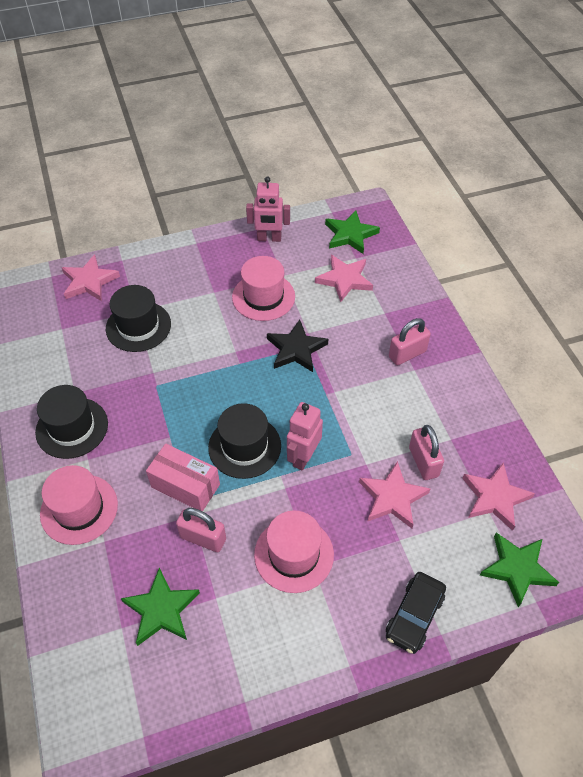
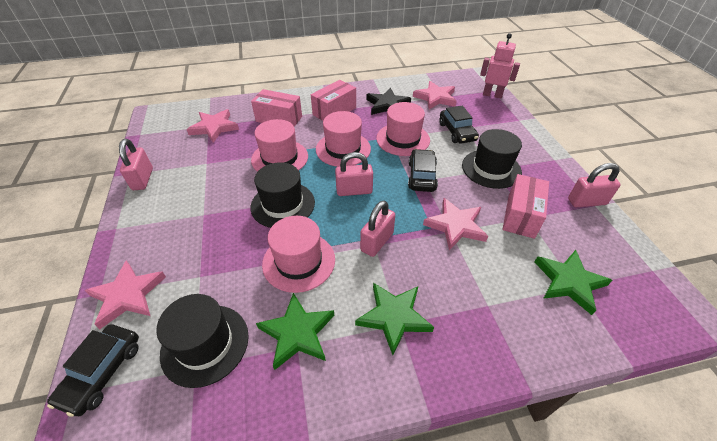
black car: 1 -> 3
pink box: 1 -> 3
pink hat: 3 -> 4
pink padlock: 3 -> 4
pink robot: 2 -> 1

